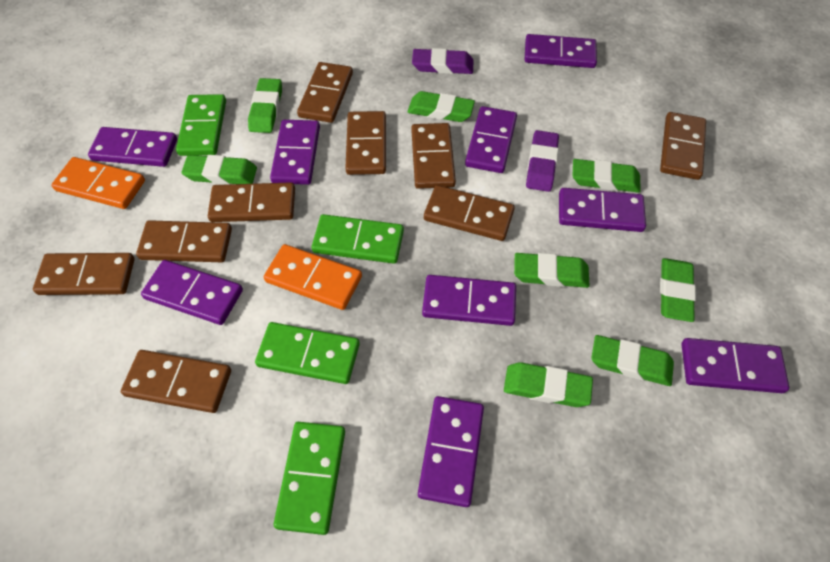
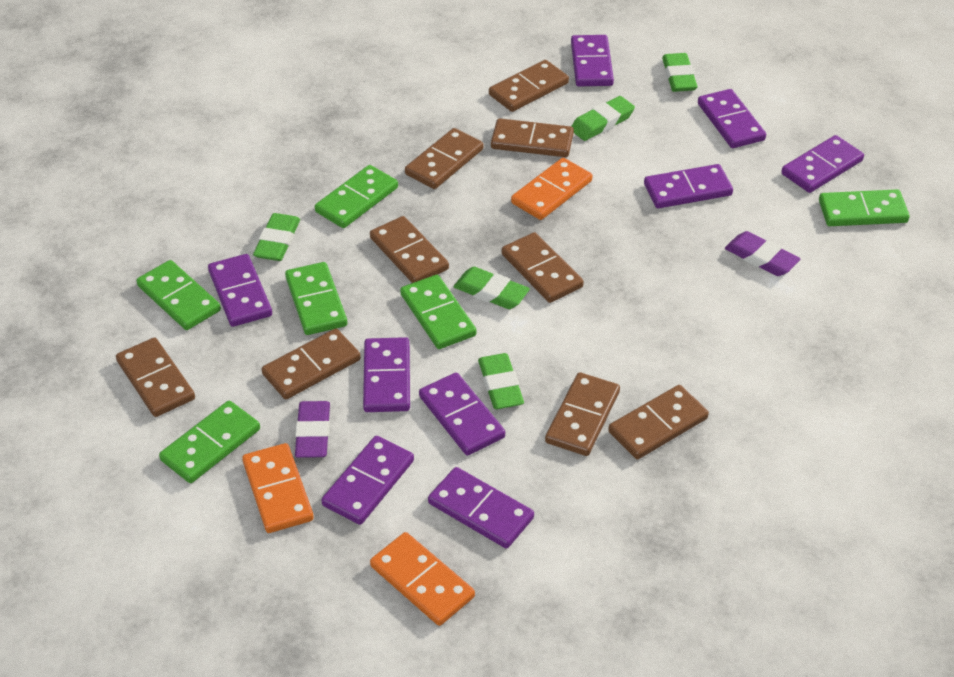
green domino: 4 -> 6
green eraser: 8 -> 5
orange domino: 2 -> 3

